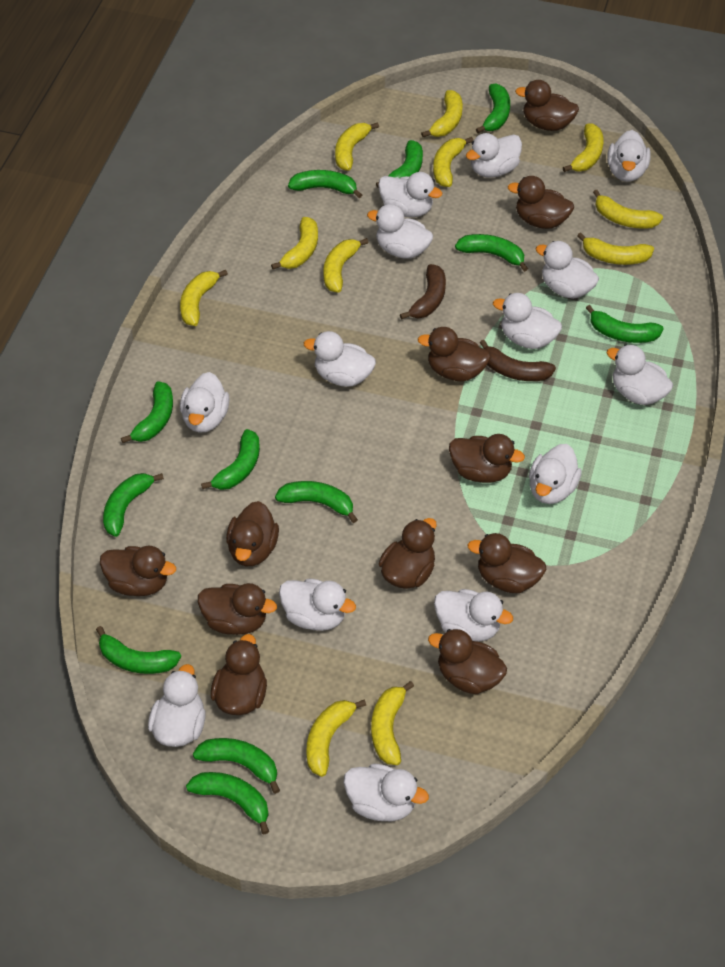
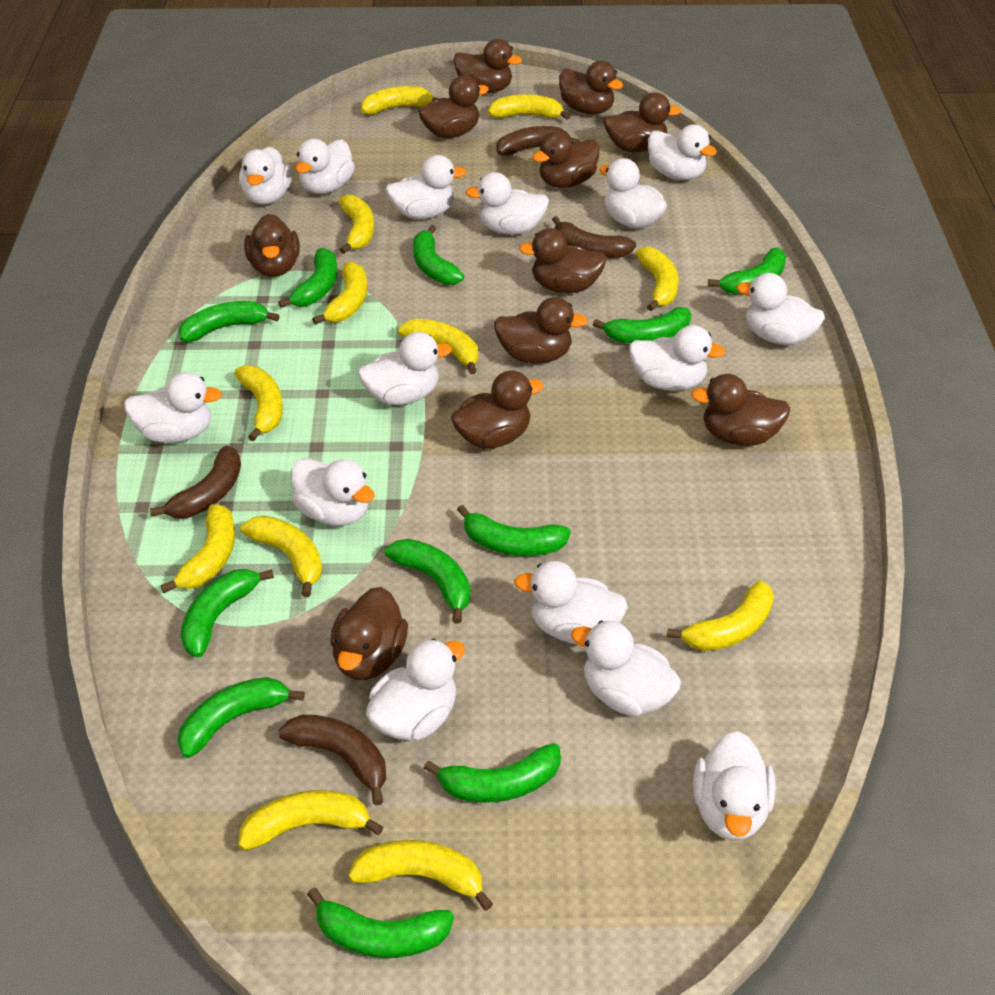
brown banana: 2 -> 4
green banana: 12 -> 11
white duck: 14 -> 15
yellow banana: 11 -> 12

